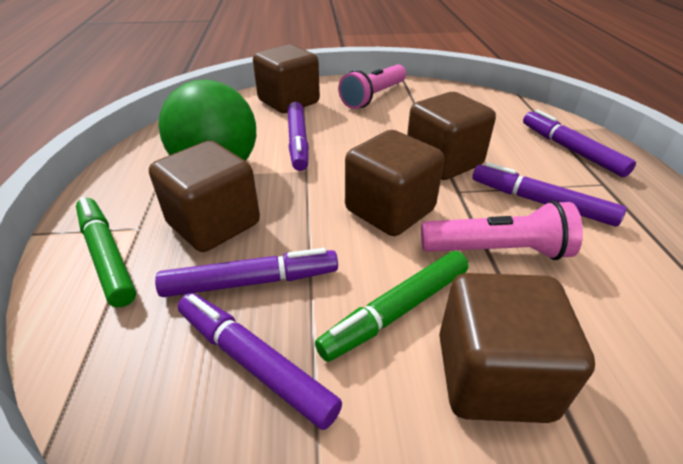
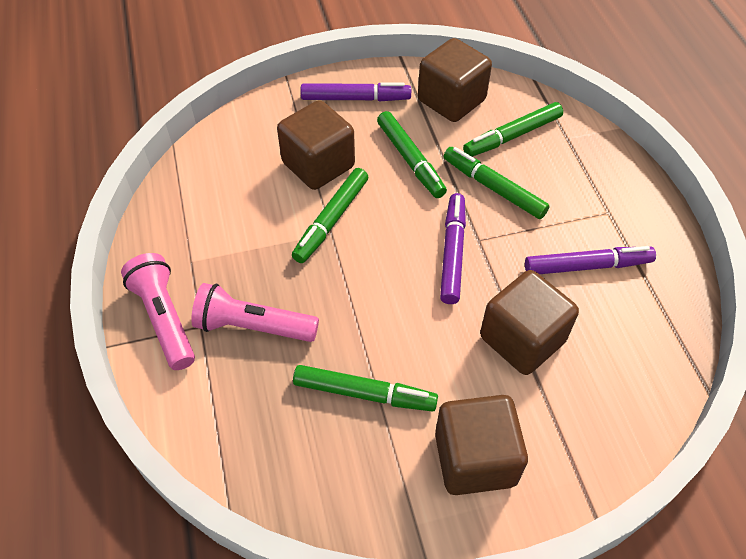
brown cube: 5 -> 4
green ball: 1 -> 0
green marker: 2 -> 5
purple marker: 5 -> 3

